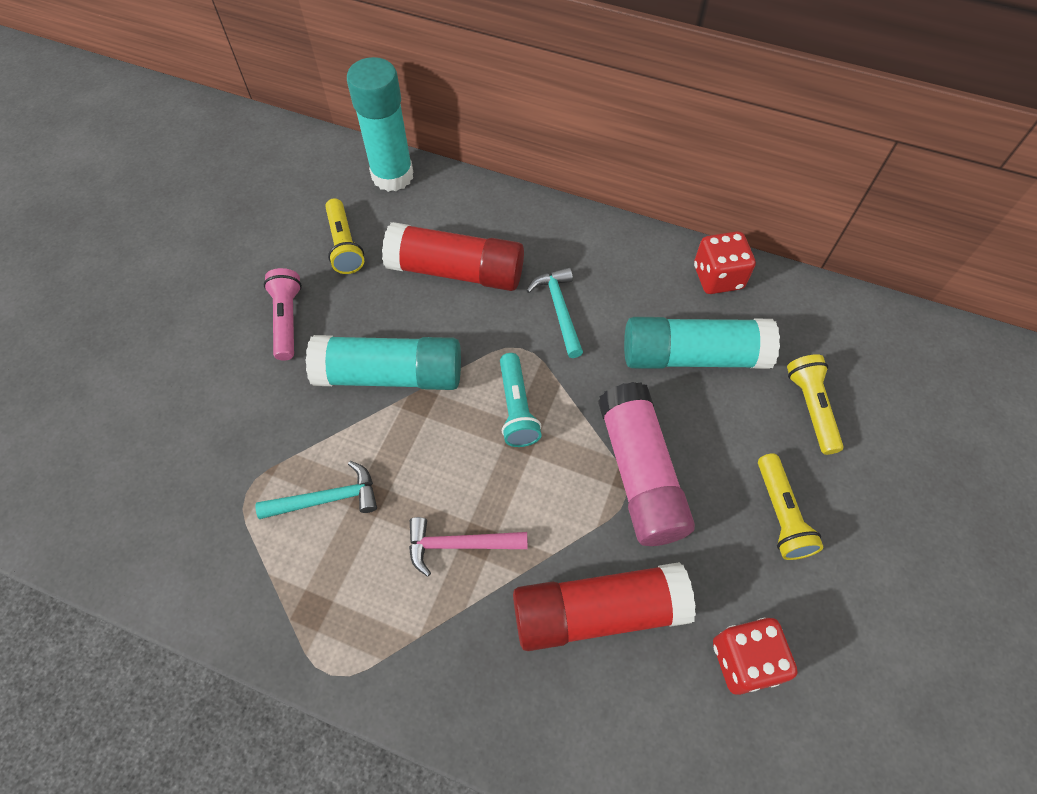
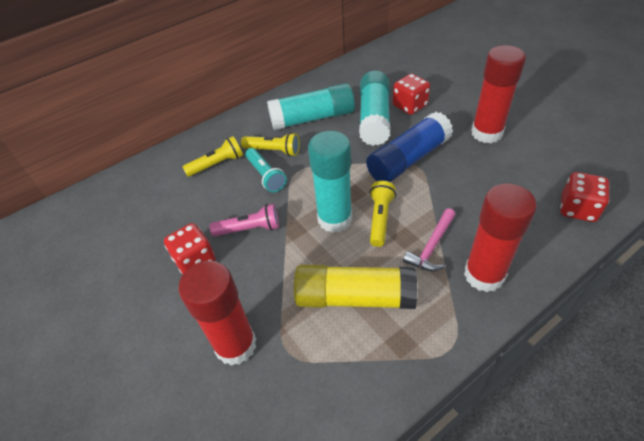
blue glue stick: 0 -> 1
pink glue stick: 1 -> 0
red dice: 2 -> 3
red glue stick: 2 -> 3
turquoise hammer: 2 -> 0
yellow glue stick: 0 -> 1

